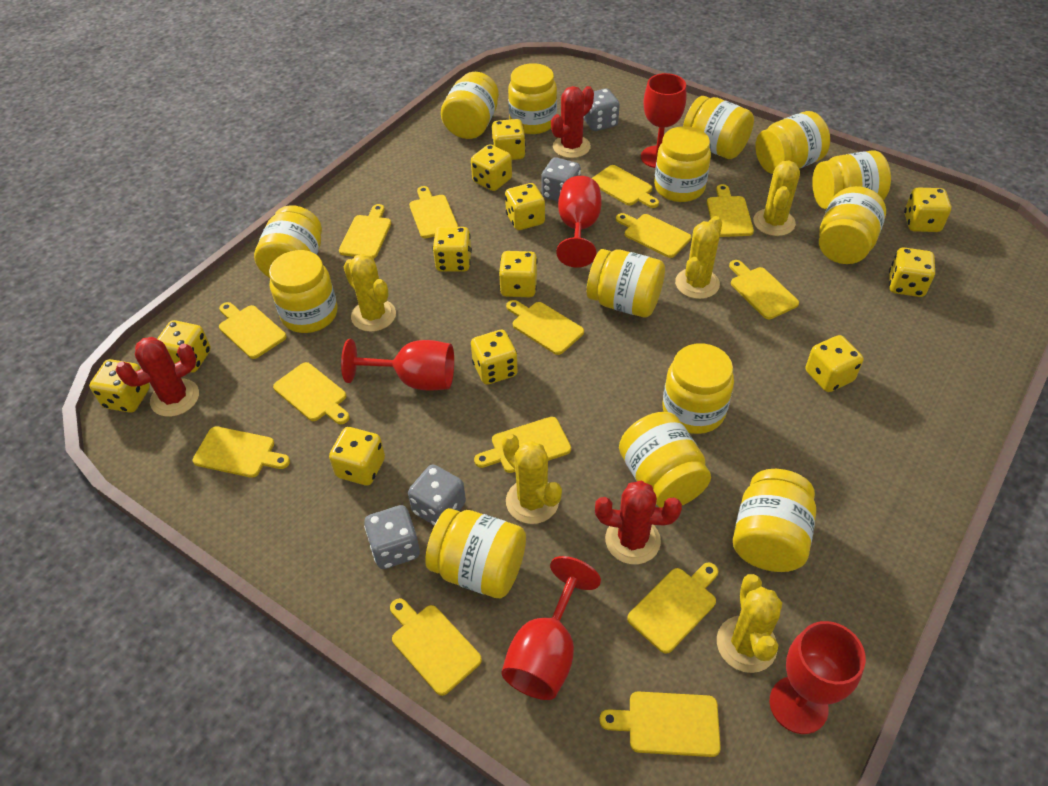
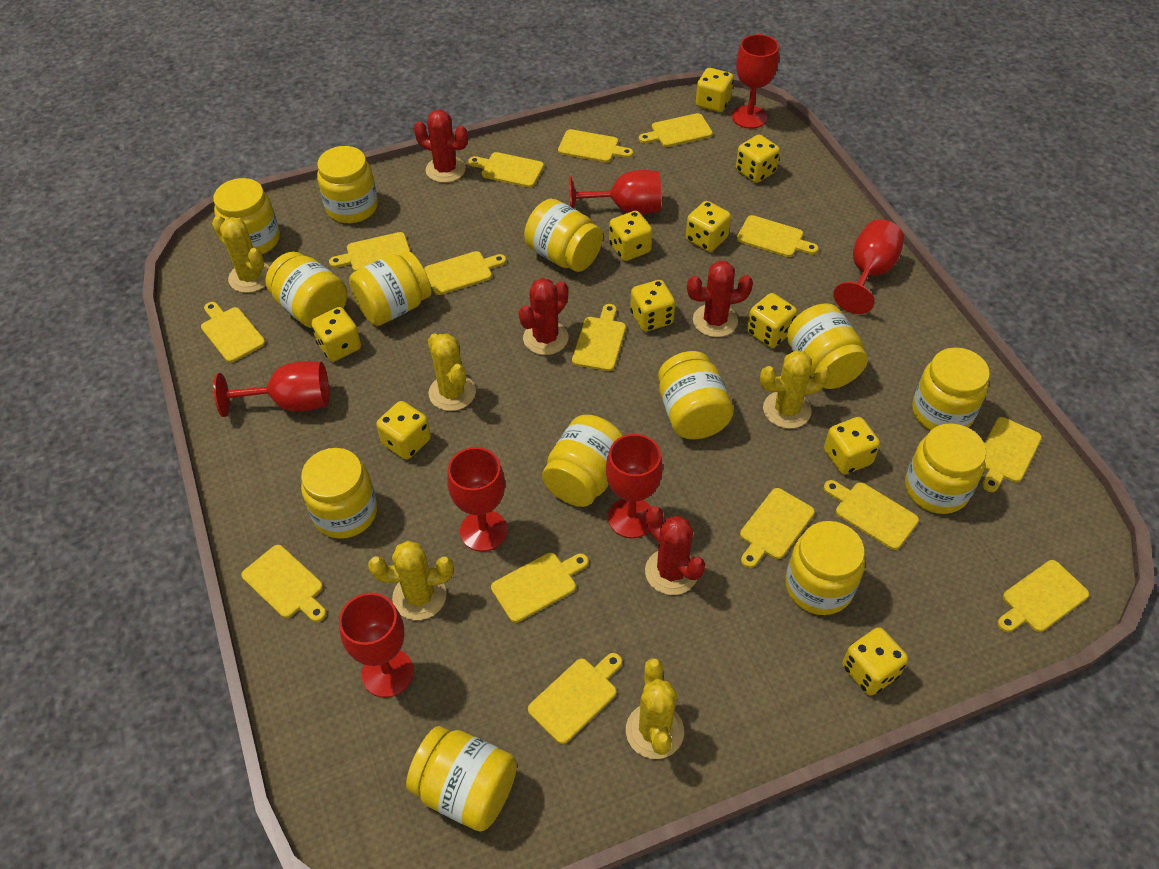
grey dice: 4 -> 0
red cactus: 3 -> 4
red goblet: 5 -> 7
yellow cutting board: 14 -> 15
yellow dice: 12 -> 10
yellow jar: 14 -> 13

